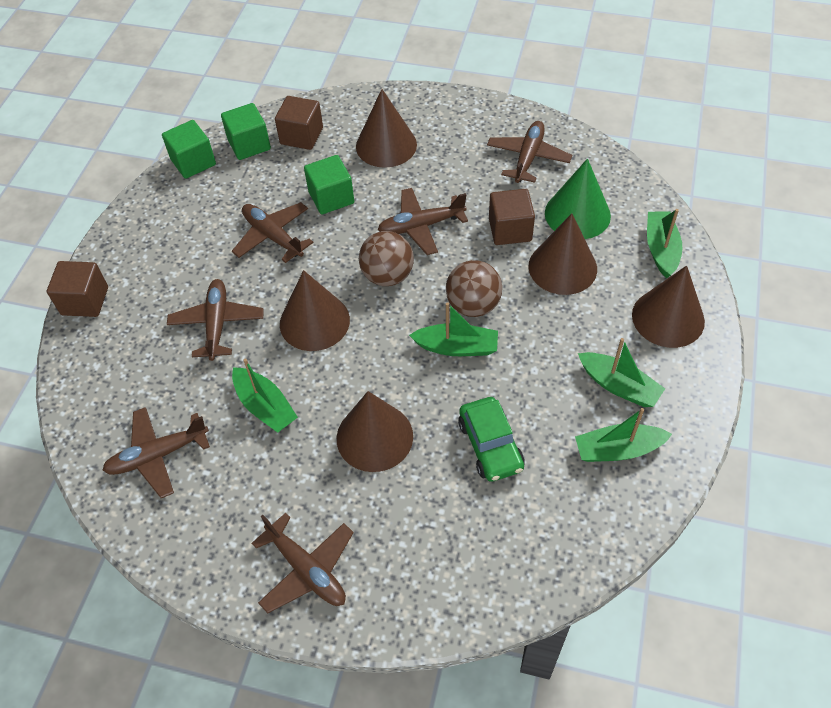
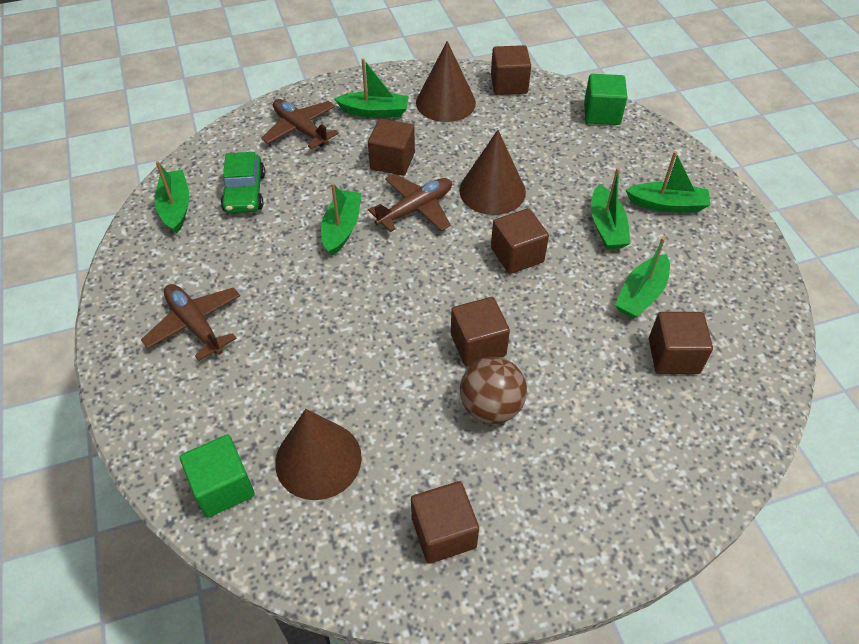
brown ball: 2 -> 1
brown cone: 5 -> 3
brown cube: 3 -> 6
brown plane: 6 -> 3
green boat: 5 -> 6
green cone: 1 -> 0
green cube: 3 -> 2

